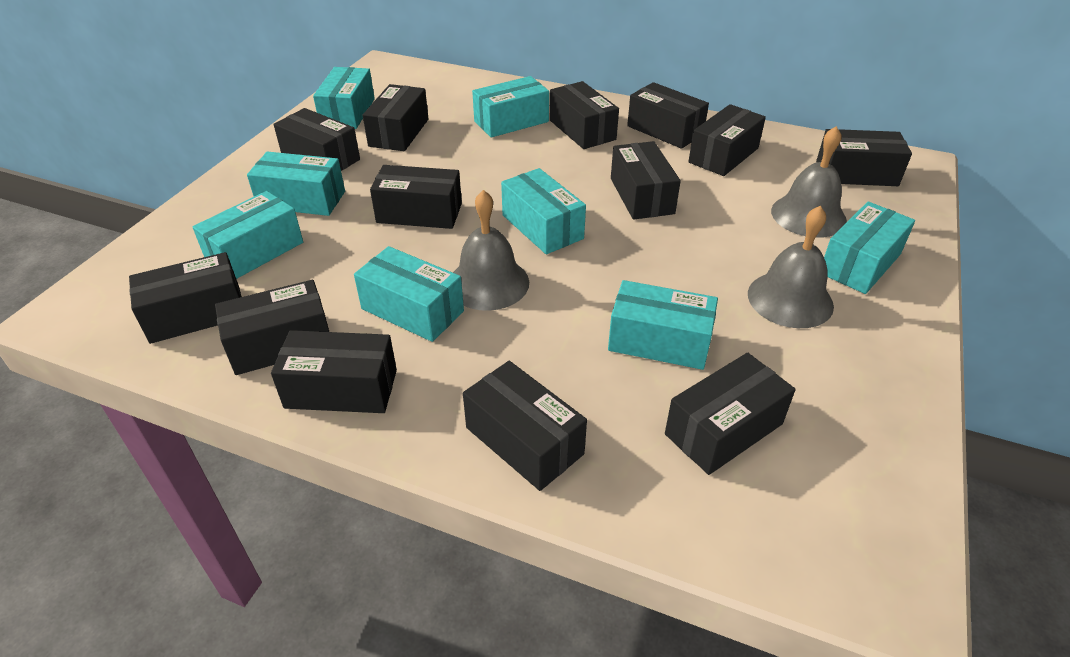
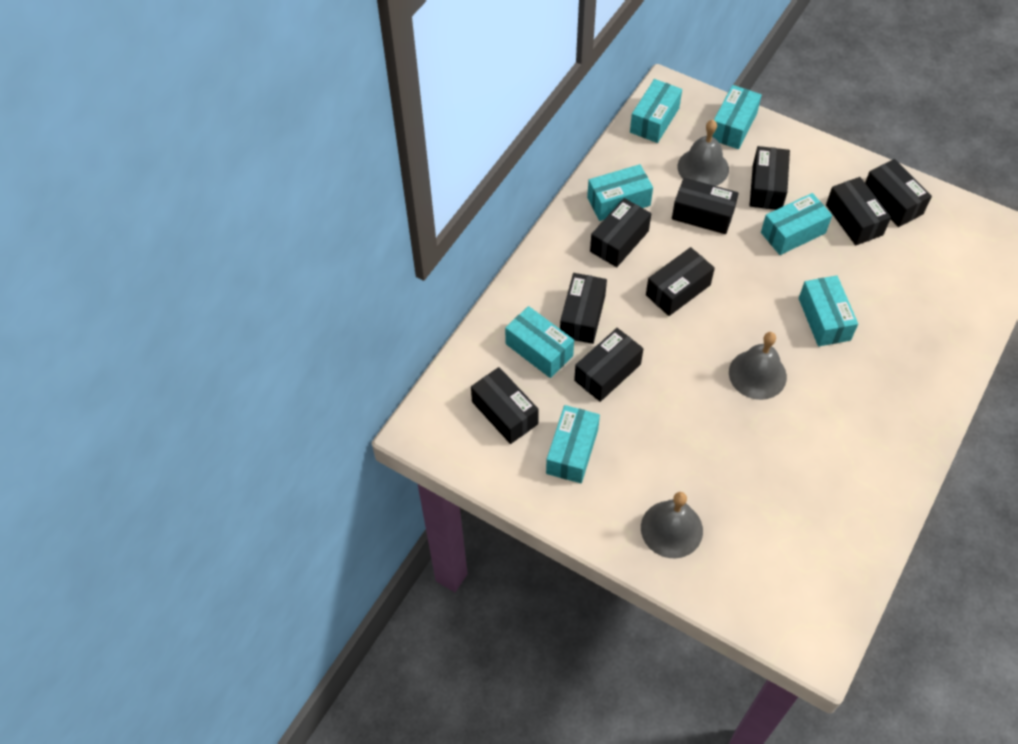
black box: 13 -> 9
turquoise box: 8 -> 7

